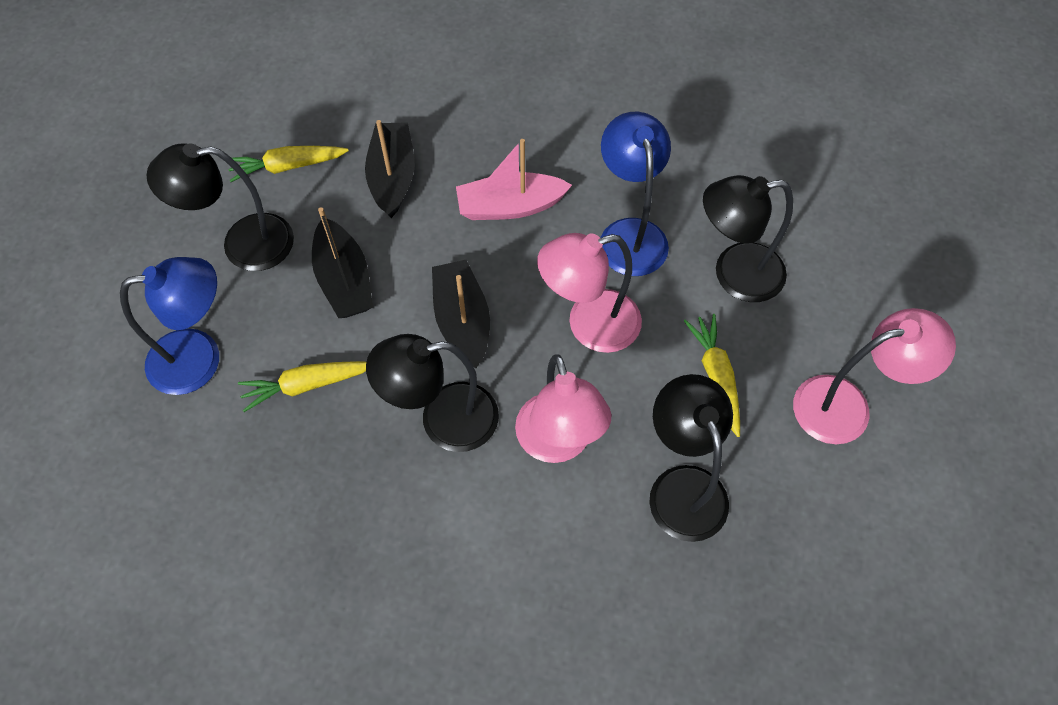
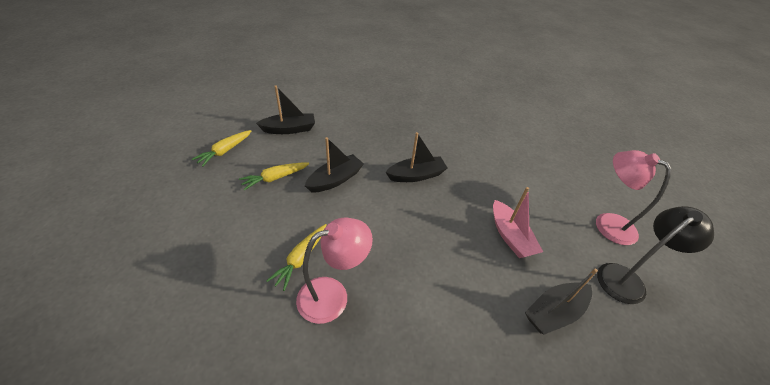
black boat: 3 -> 4
black lamp: 4 -> 1
blue lamp: 2 -> 0
pink lamp: 3 -> 2

